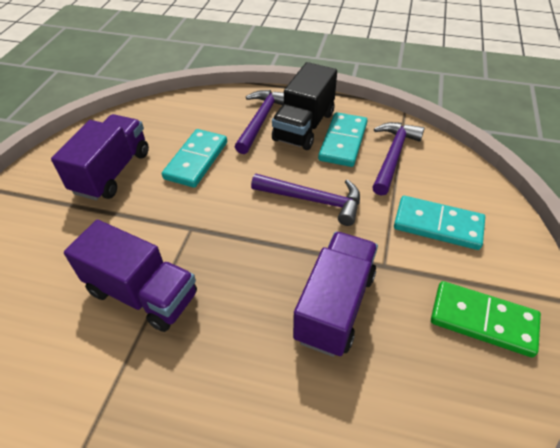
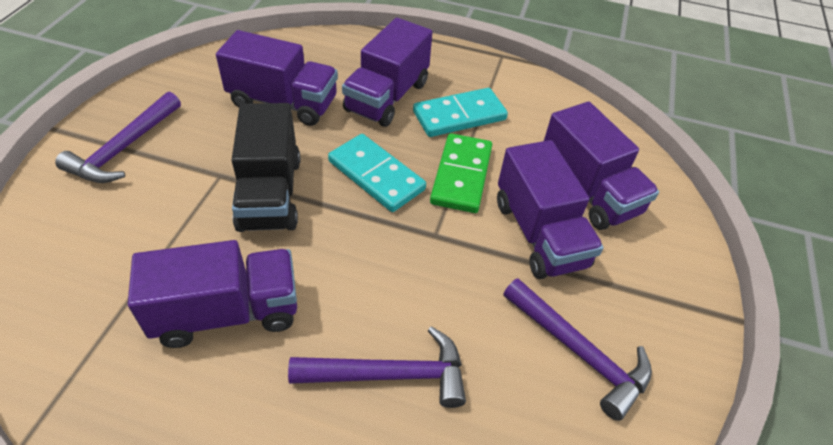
purple truck: 3 -> 5
turquoise domino: 3 -> 2

